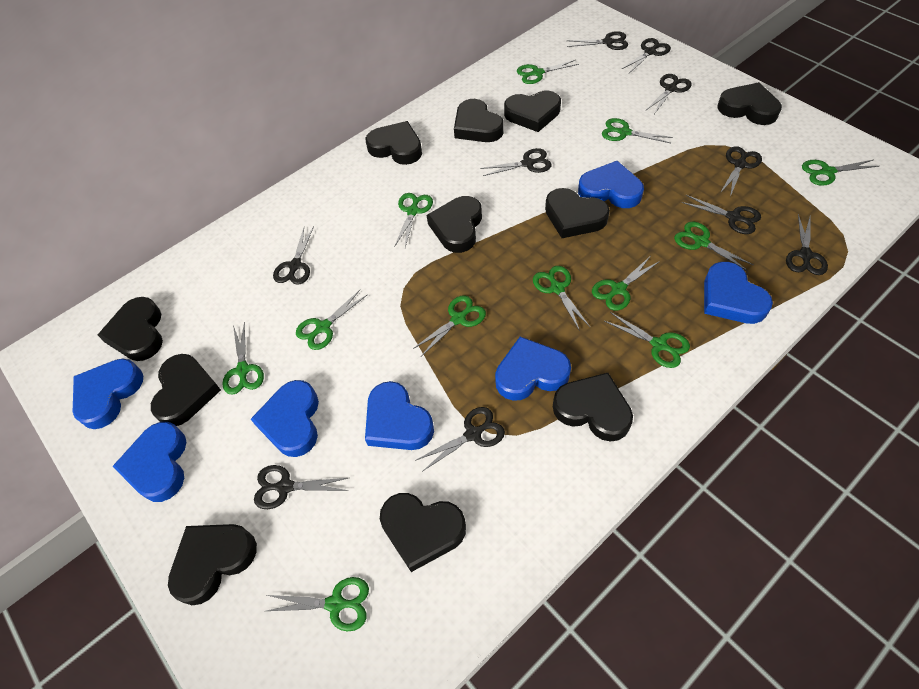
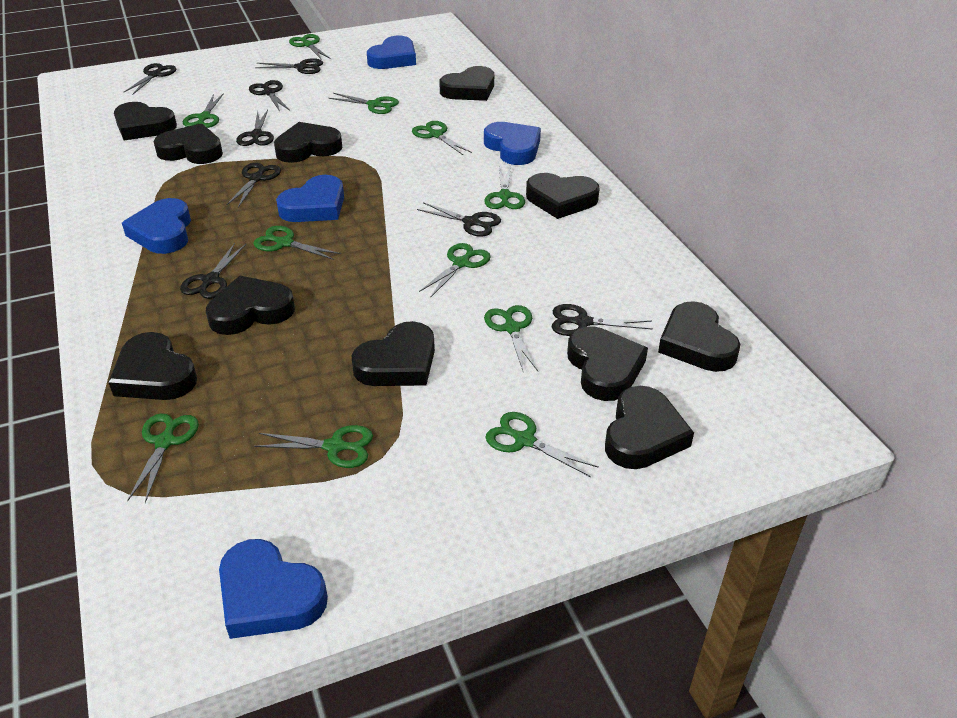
black scissors: 10 -> 8
blue heart: 7 -> 5
green scissors: 12 -> 11

